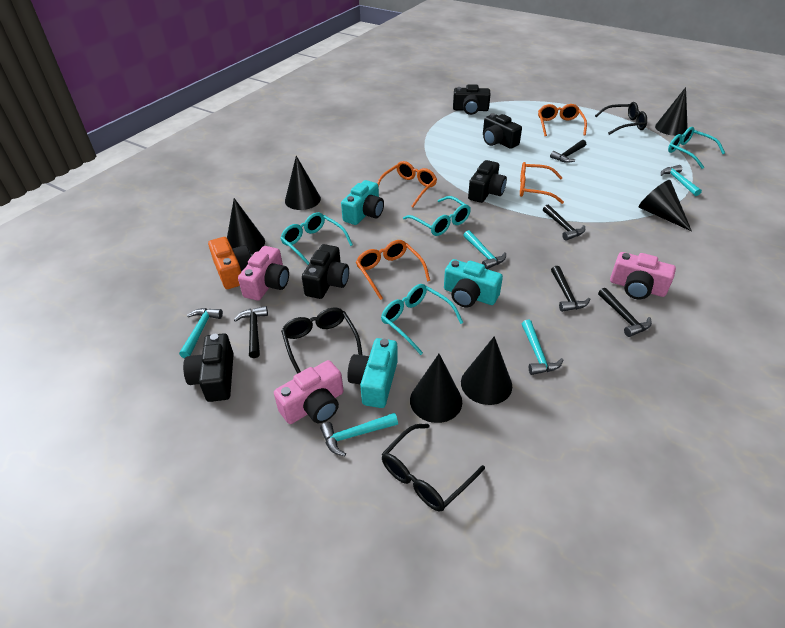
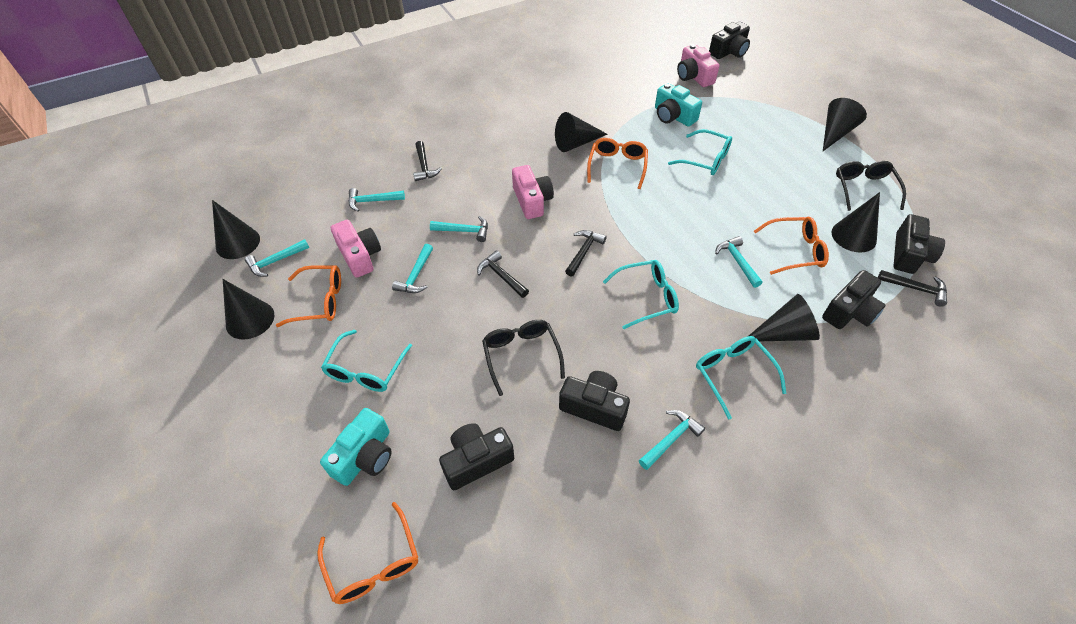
black glasses: 3 -> 2
black hammer: 5 -> 4
orange camera: 1 -> 0
turquoise camera: 3 -> 2
turquoise hammer: 5 -> 6

